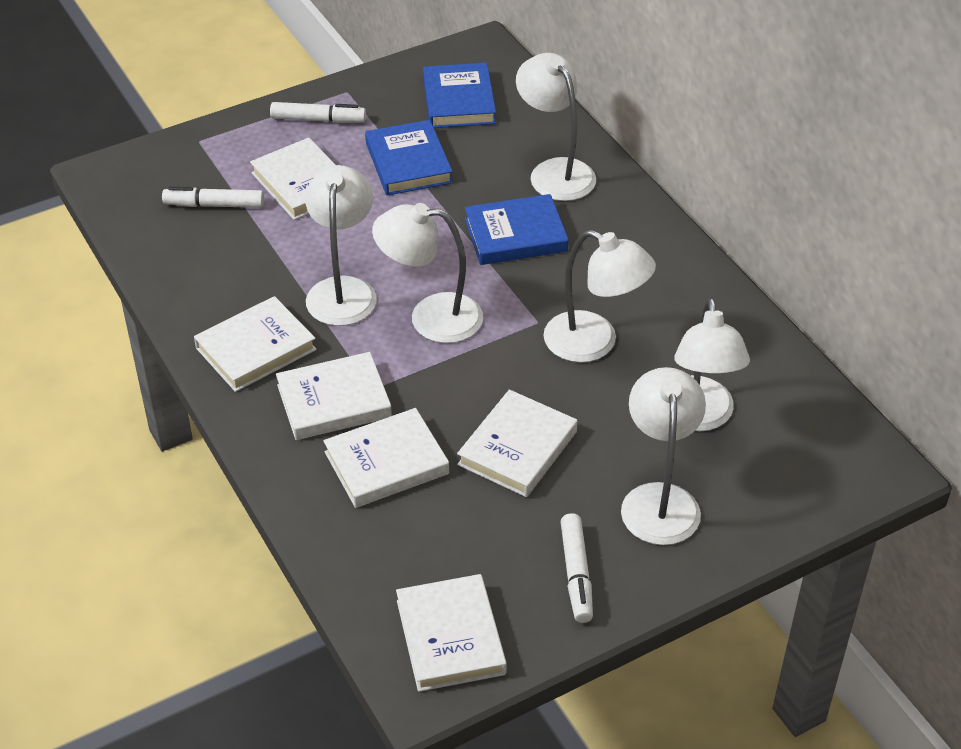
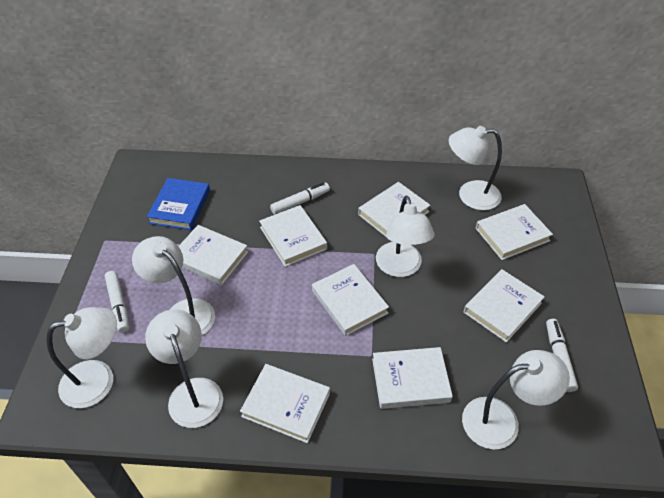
blue book: 3 -> 1
white book: 6 -> 8

